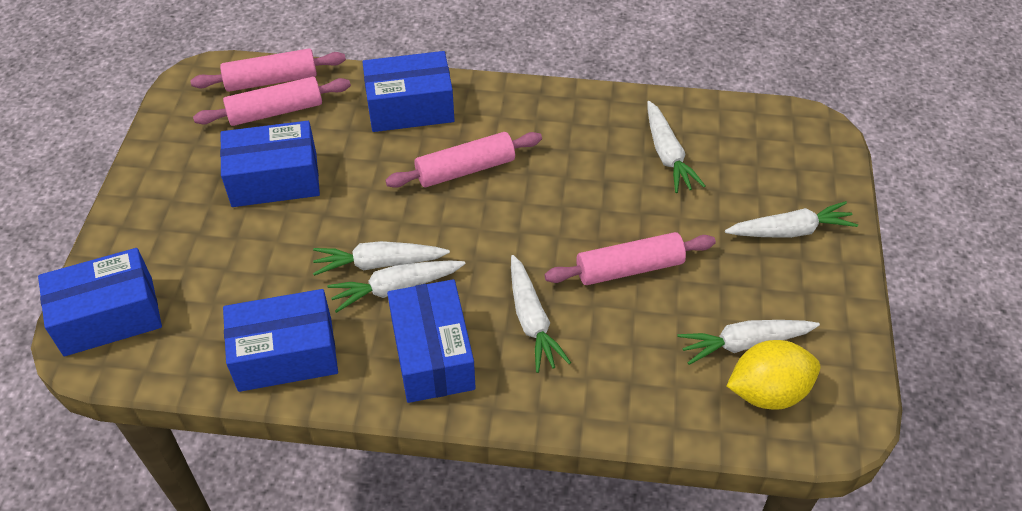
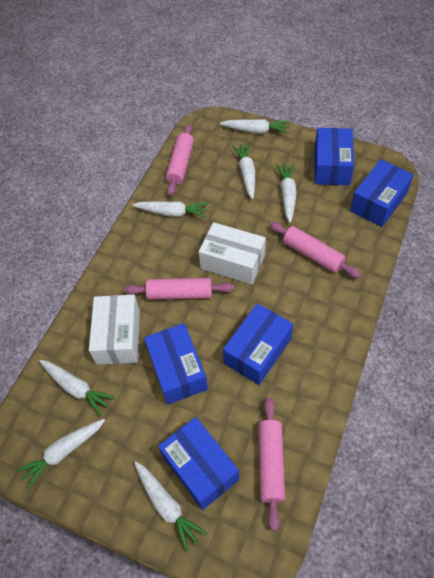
white box: 0 -> 2
white carrot: 6 -> 7
yellow lemon: 1 -> 0

